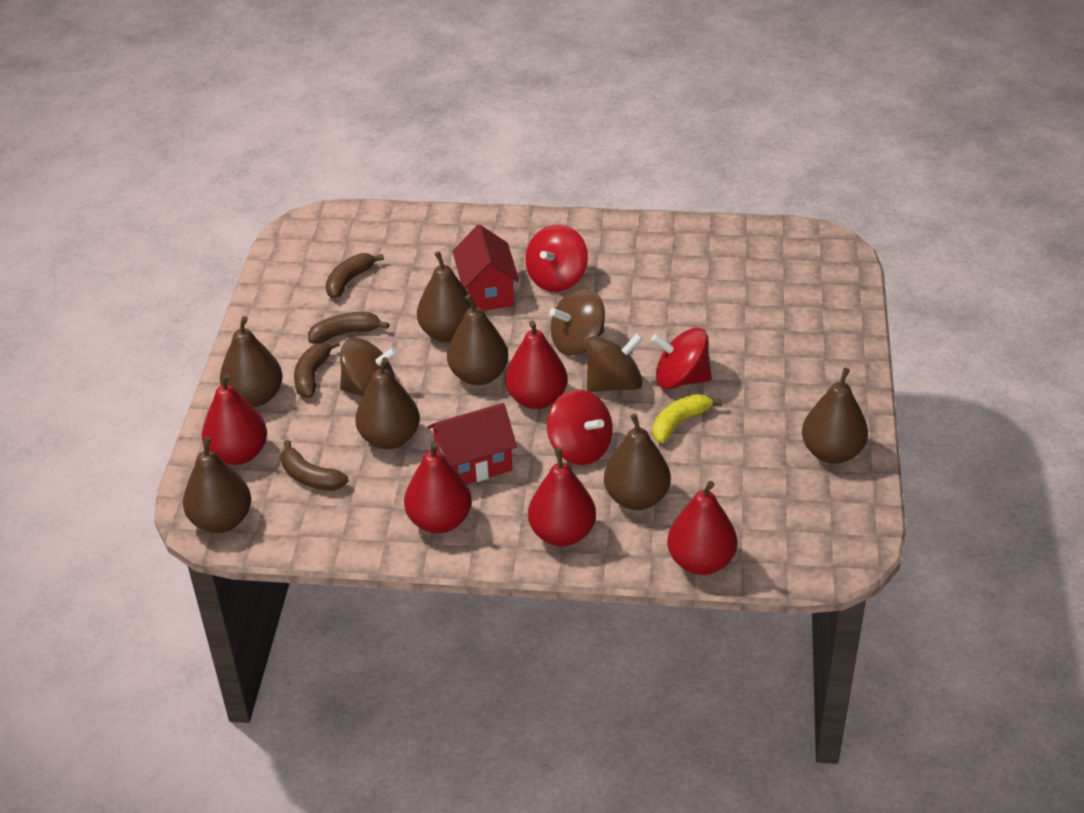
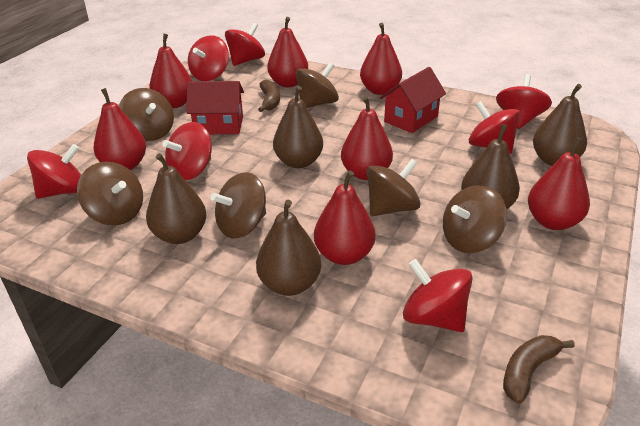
brown banana: 4 -> 2
brown pear: 7 -> 5
brown spinning top: 3 -> 6
red pear: 5 -> 7
red spinning top: 3 -> 7
yellow banana: 1 -> 0

